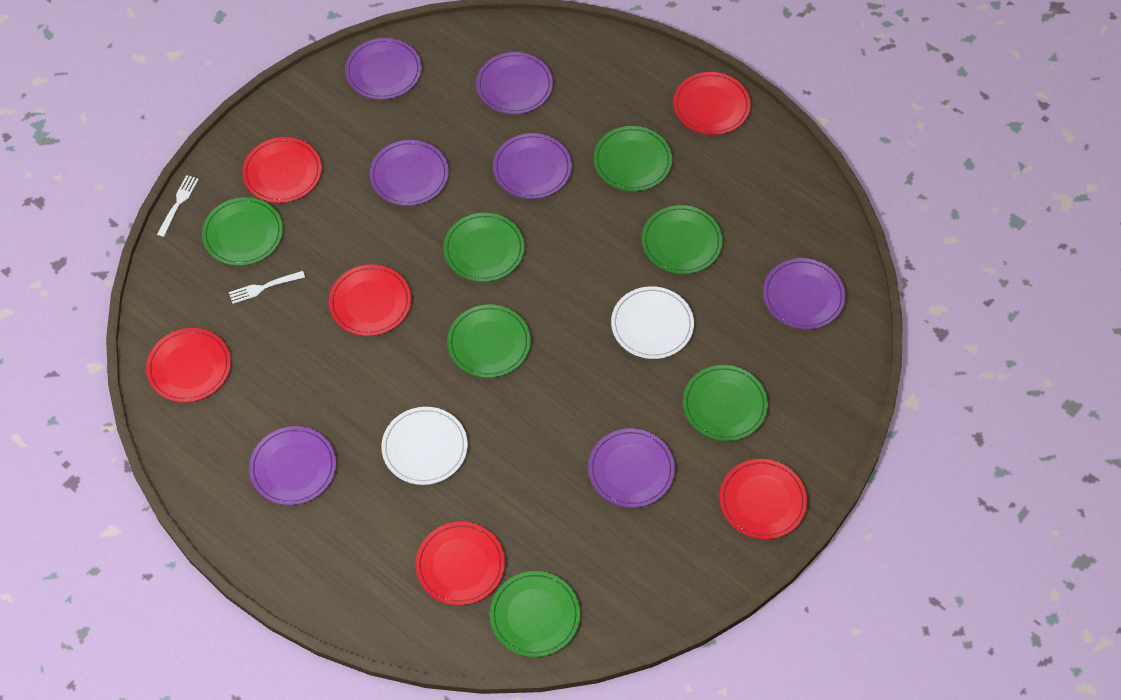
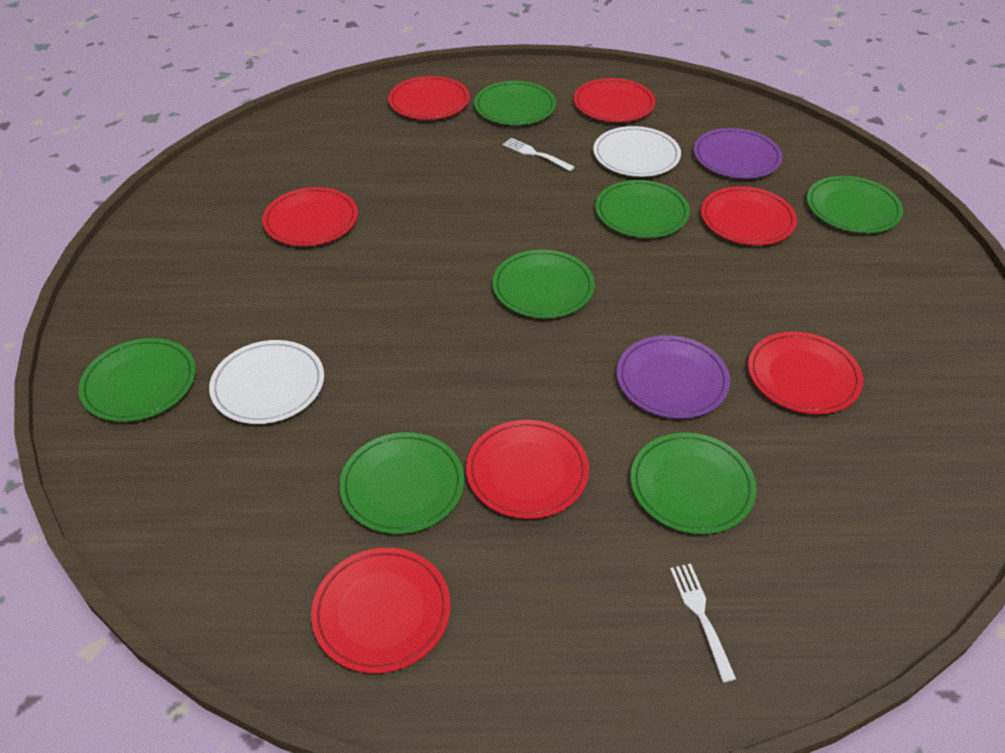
purple plate: 7 -> 2
red plate: 6 -> 7

